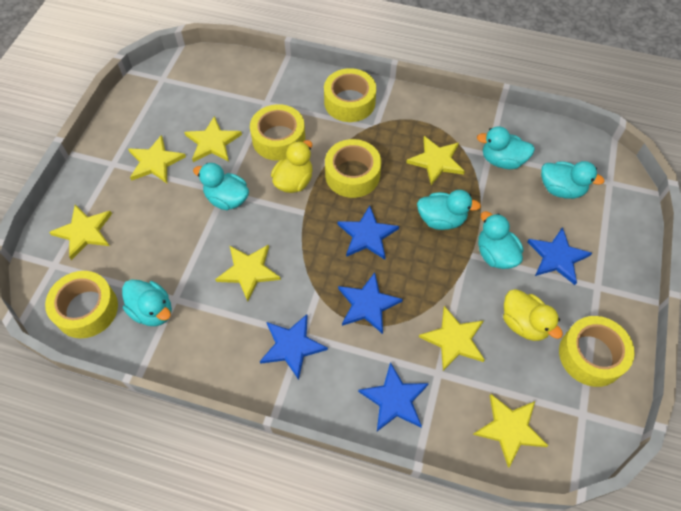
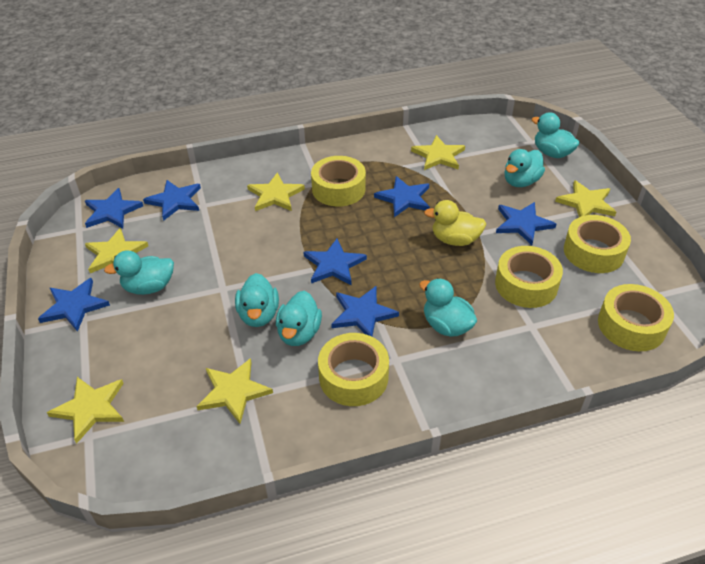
blue star: 5 -> 7
yellow duck: 2 -> 1
yellow star: 7 -> 6

